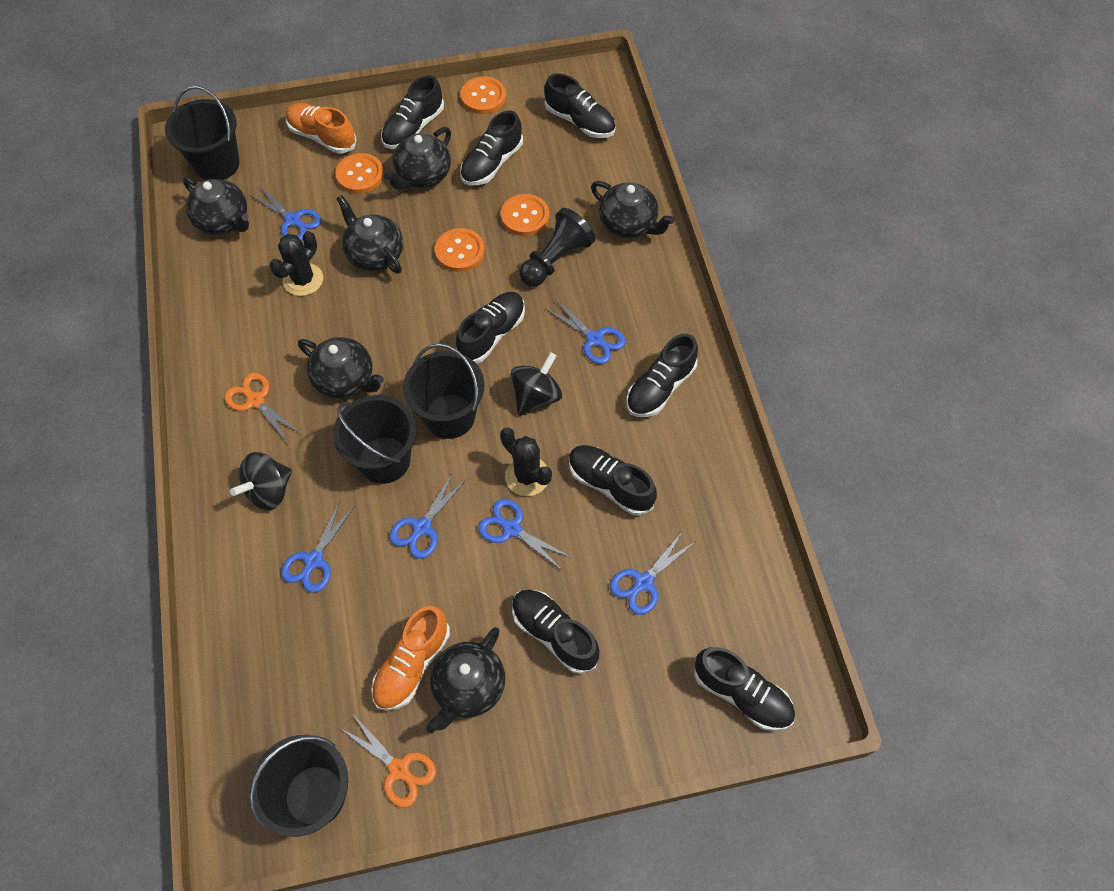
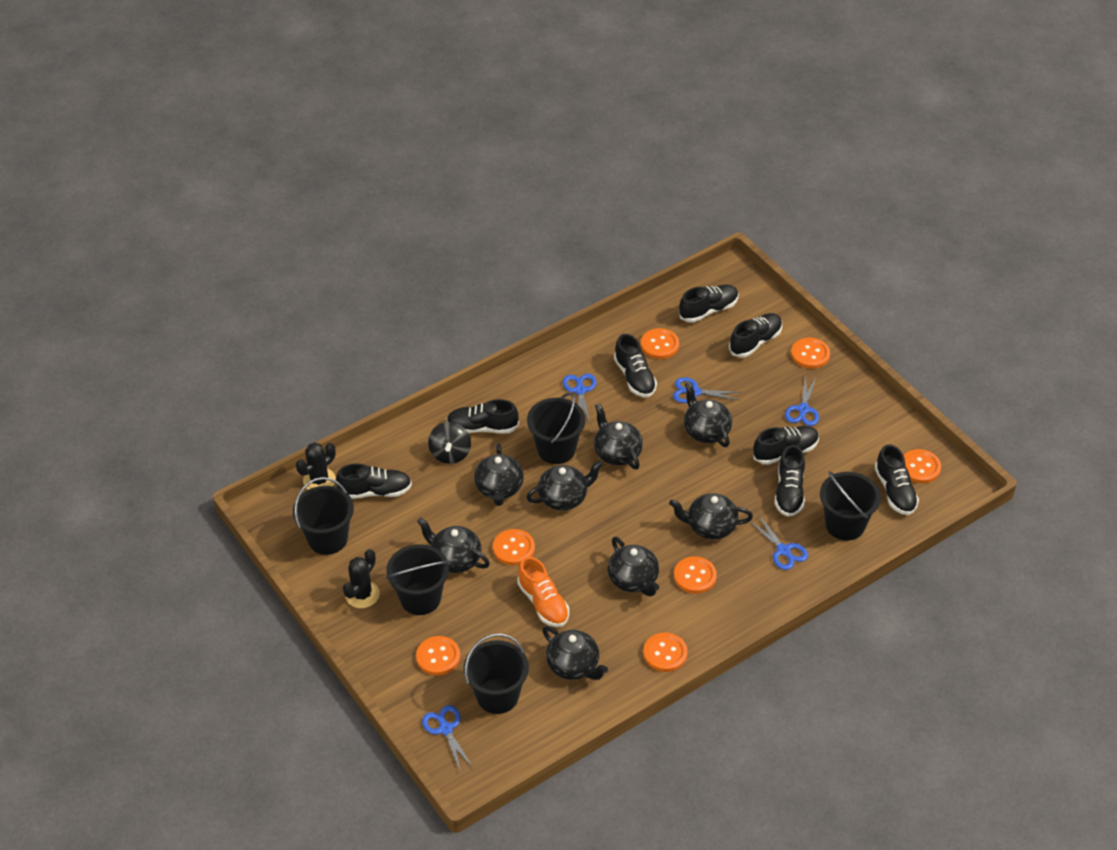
black bucket: 4 -> 5
black pawn: 1 -> 0
black spinning top: 2 -> 1
black teapot: 6 -> 8
blue scissors: 6 -> 5
orange button: 4 -> 7
orange scissors: 2 -> 0
orange shoe: 2 -> 1

